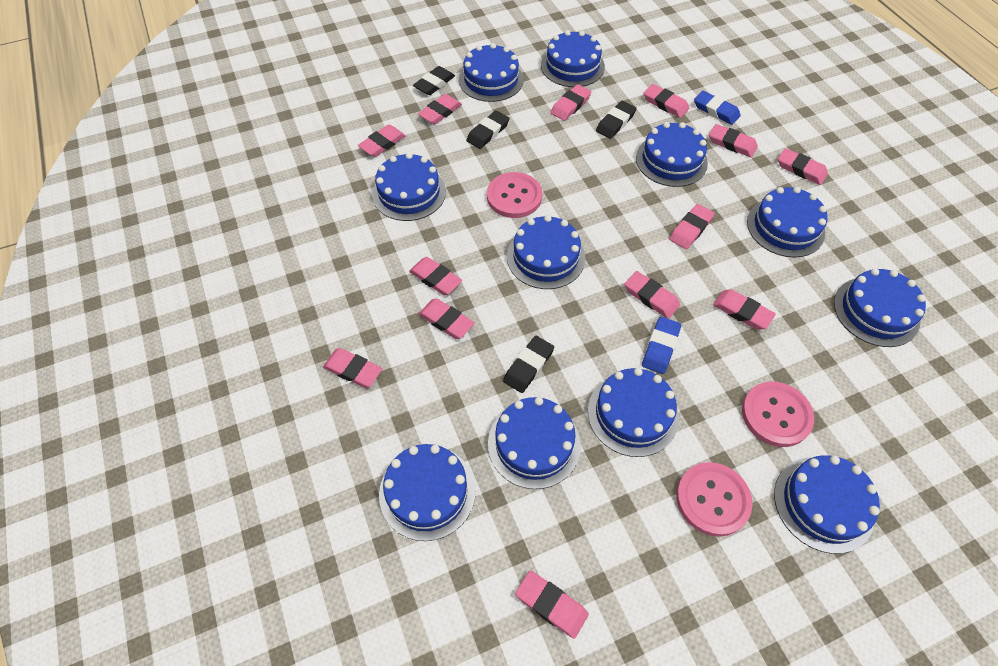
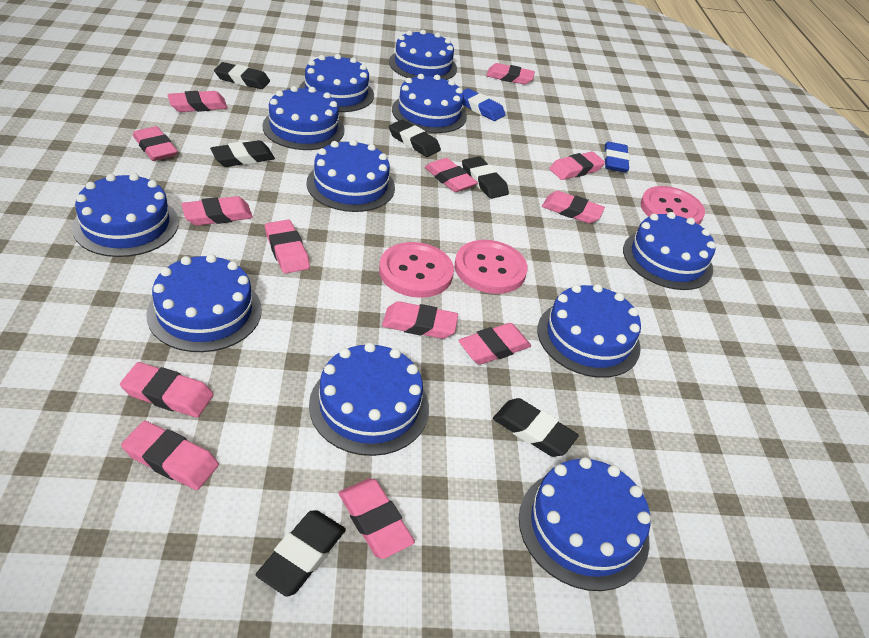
black eraser: 4 -> 6

